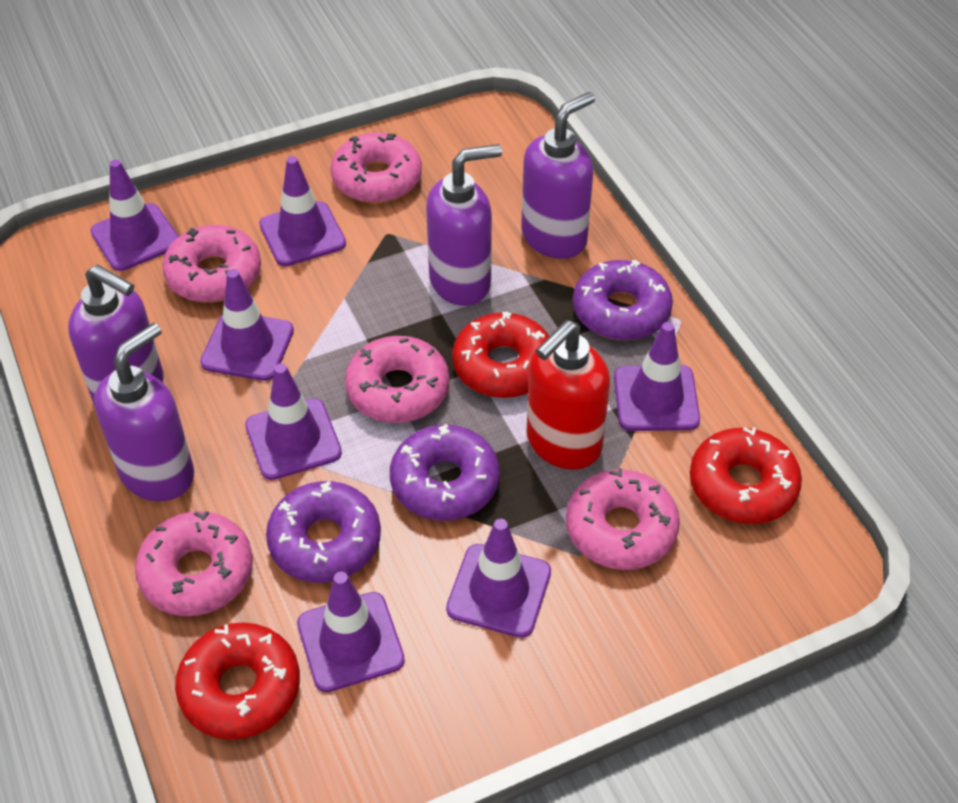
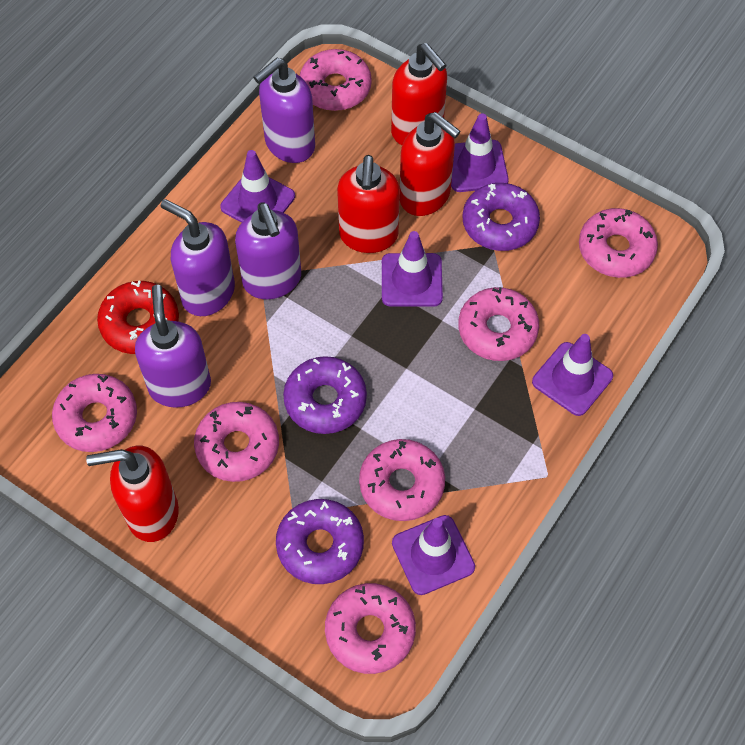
pink donut: 5 -> 7
purple traffic cone: 7 -> 5
red donut: 3 -> 1
red soap dispenser: 1 -> 4

